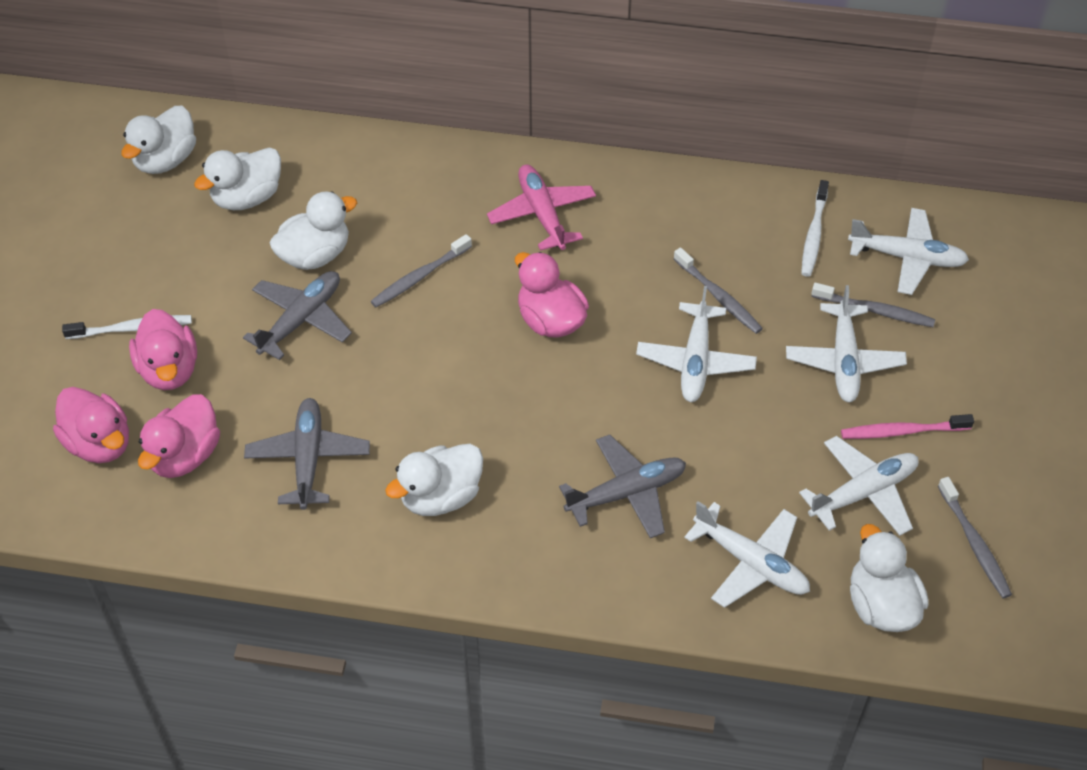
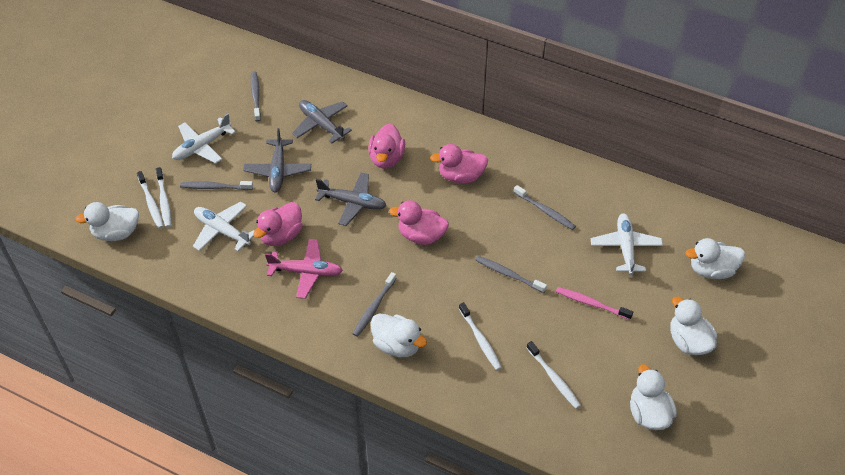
grey toothbrush: 4 -> 5
white plane: 5 -> 3
white toothbrush: 2 -> 4

